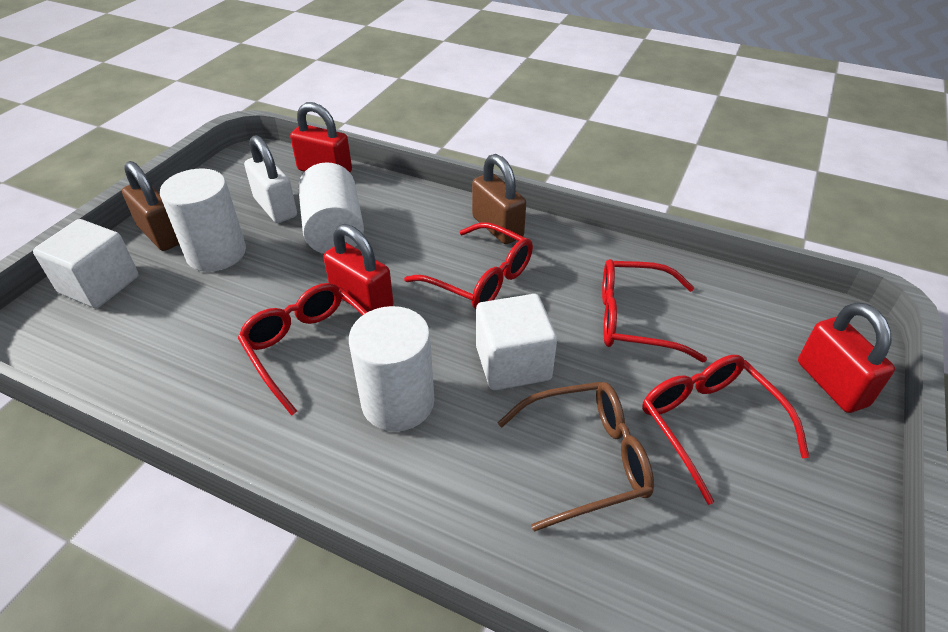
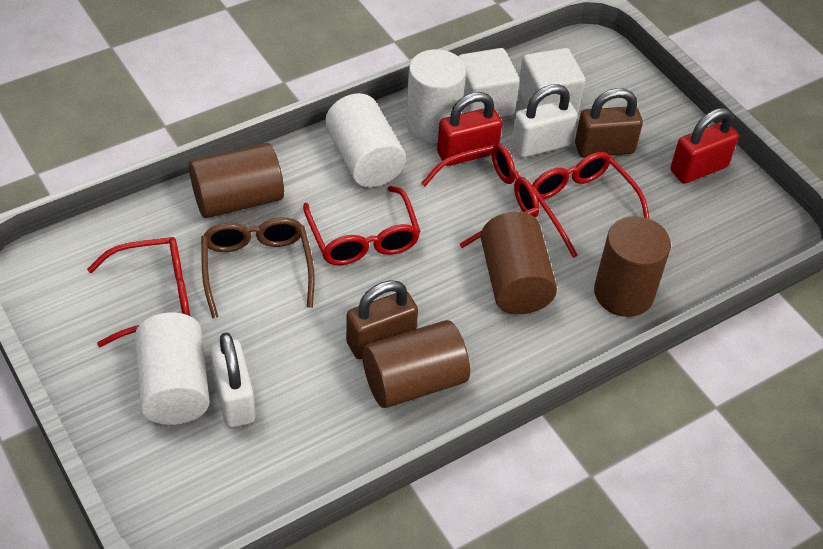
brown cylinder: 0 -> 4
red padlock: 3 -> 2
white padlock: 1 -> 2

